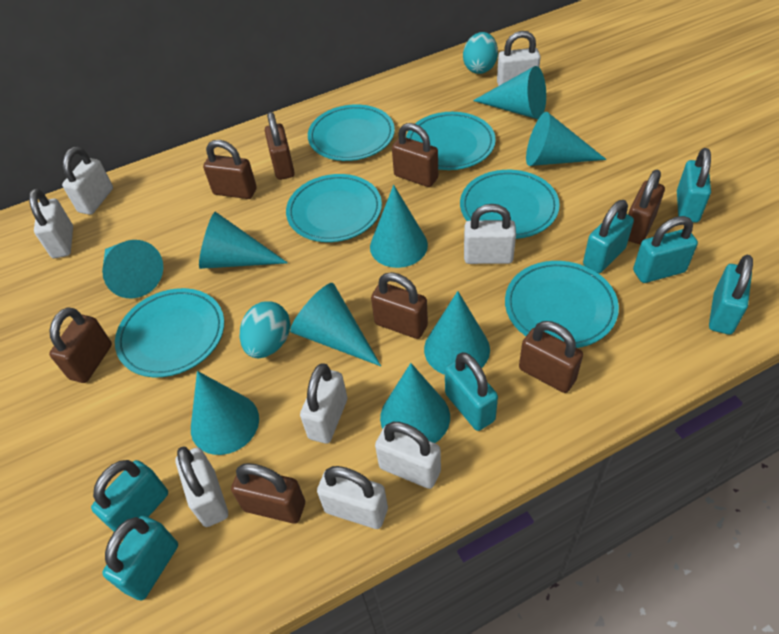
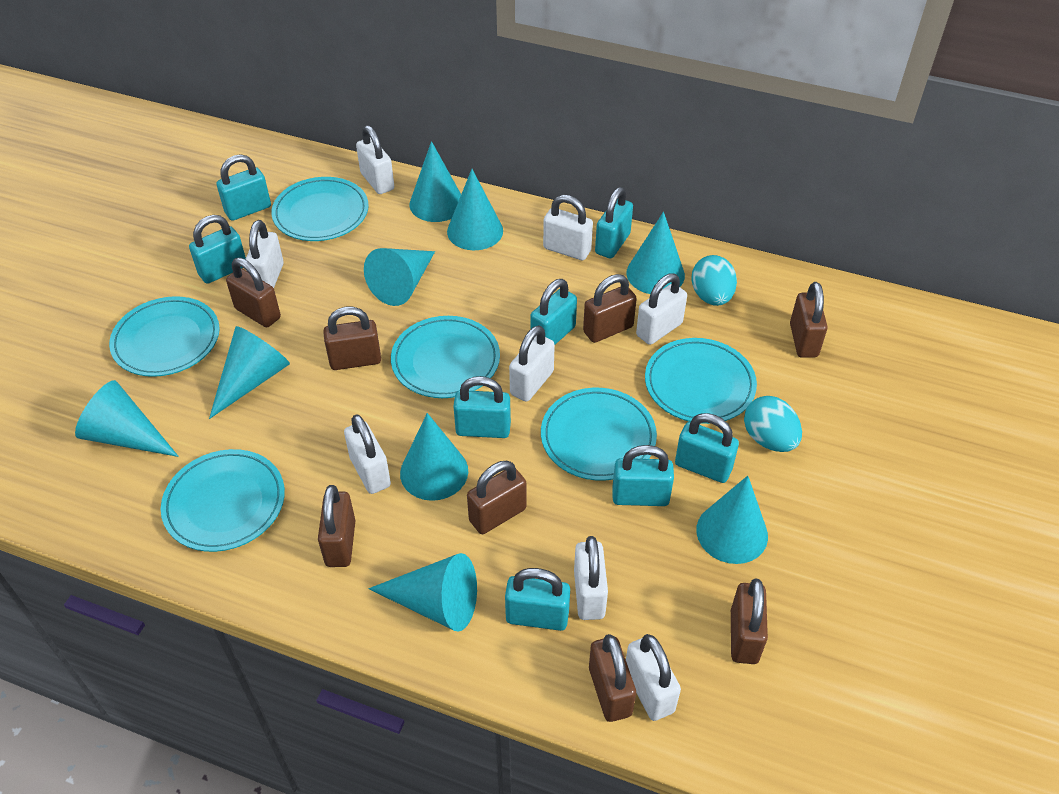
turquoise padlock: 7 -> 8

